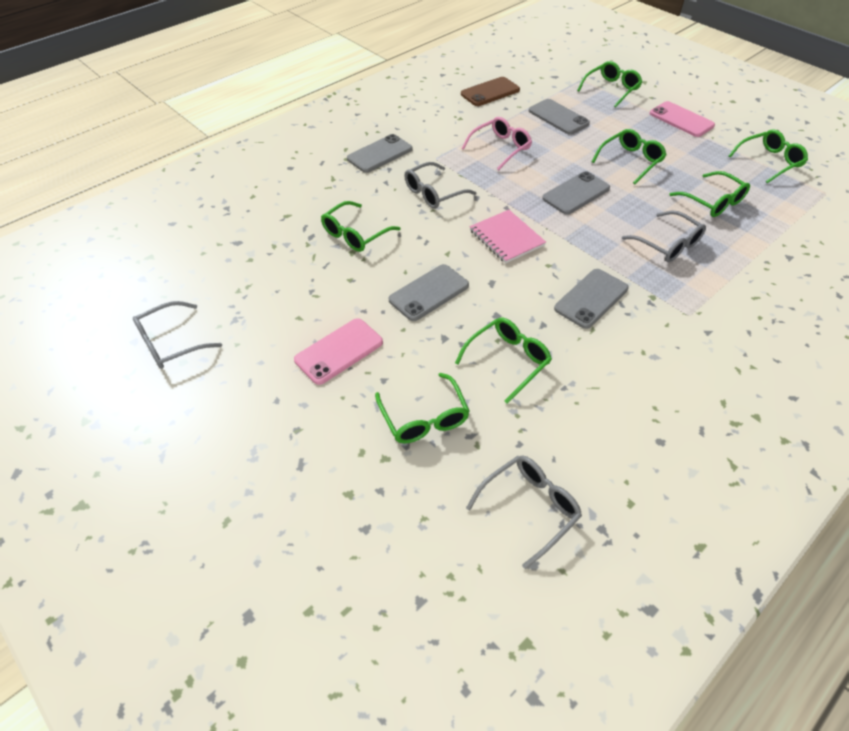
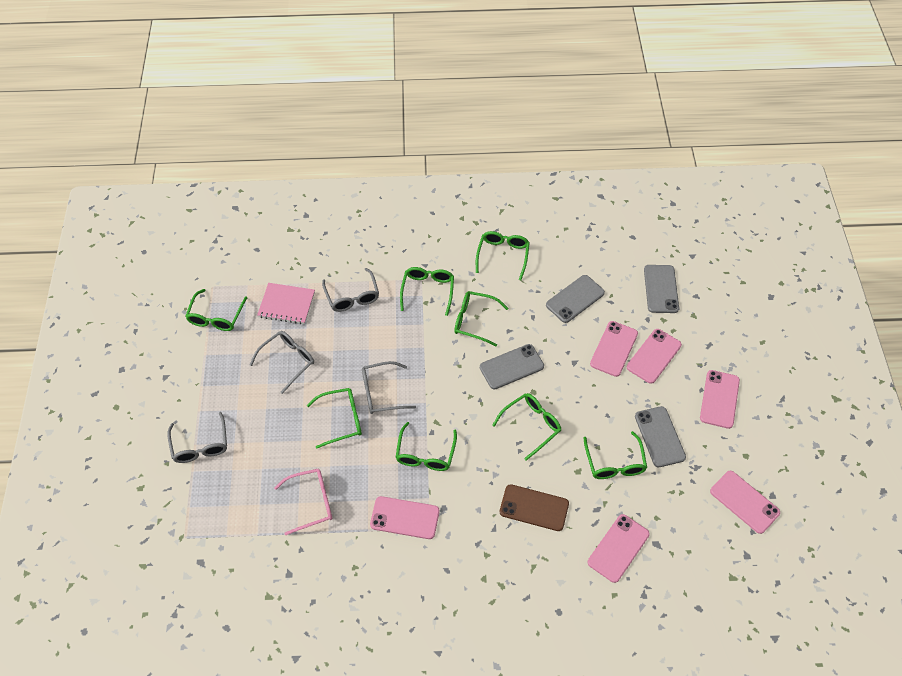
green glasses: 7 -> 8
grey phone: 5 -> 4
pink phone: 2 -> 6

